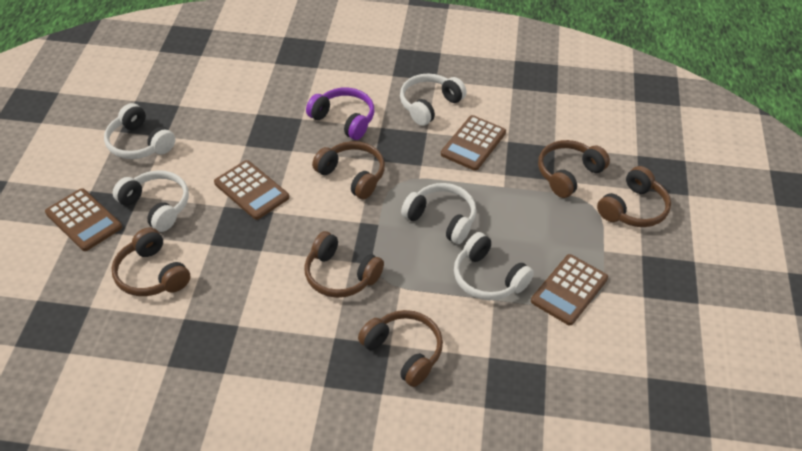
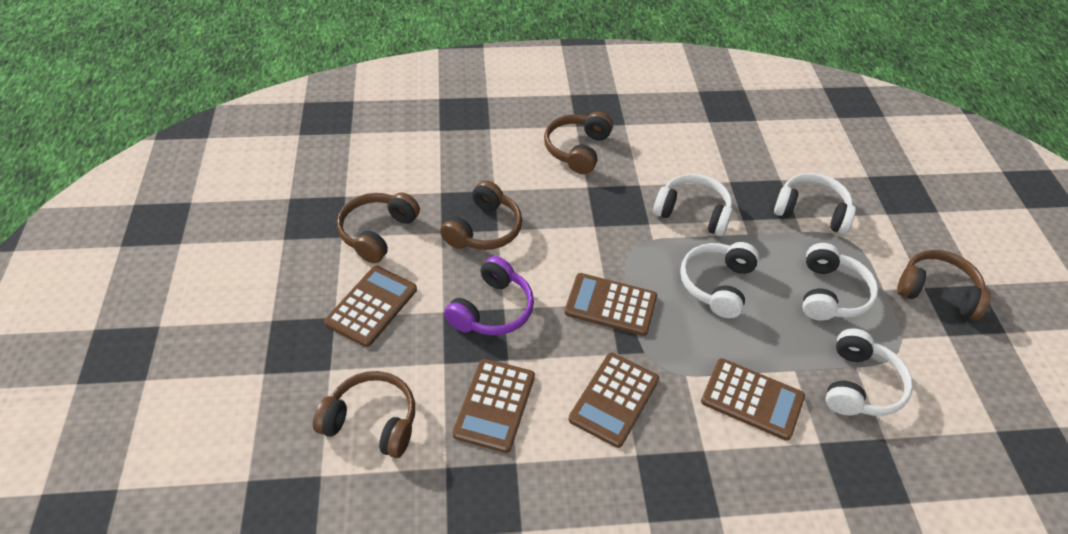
brown calculator: 4 -> 5
brown headphones: 6 -> 5

